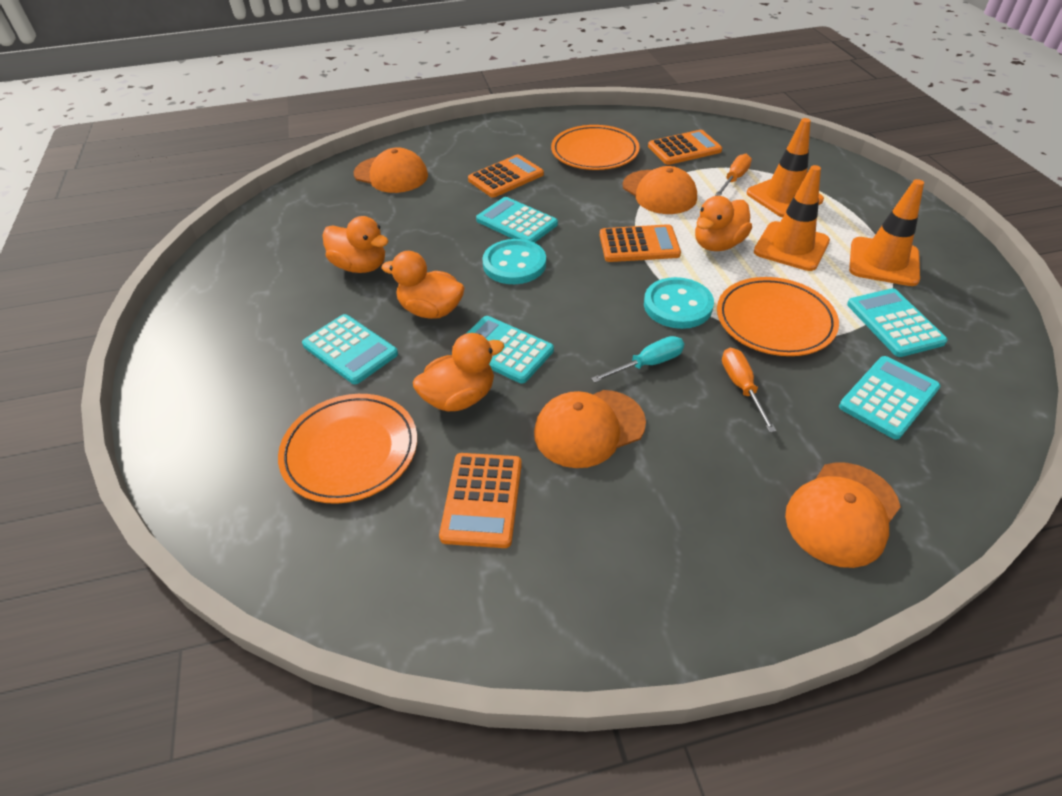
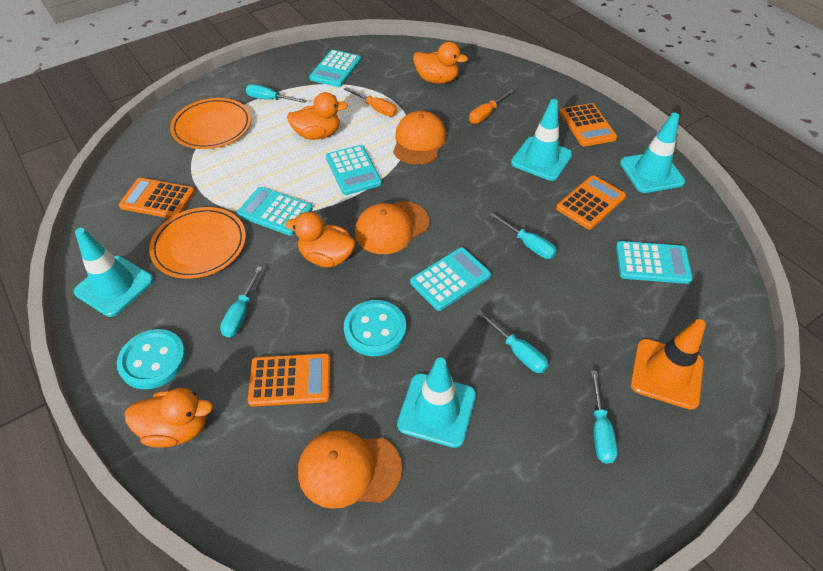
orange cap: 4 -> 3
orange plate: 3 -> 2
orange traffic cone: 3 -> 1
turquoise screwdriver: 1 -> 5
turquoise traffic cone: 0 -> 4

